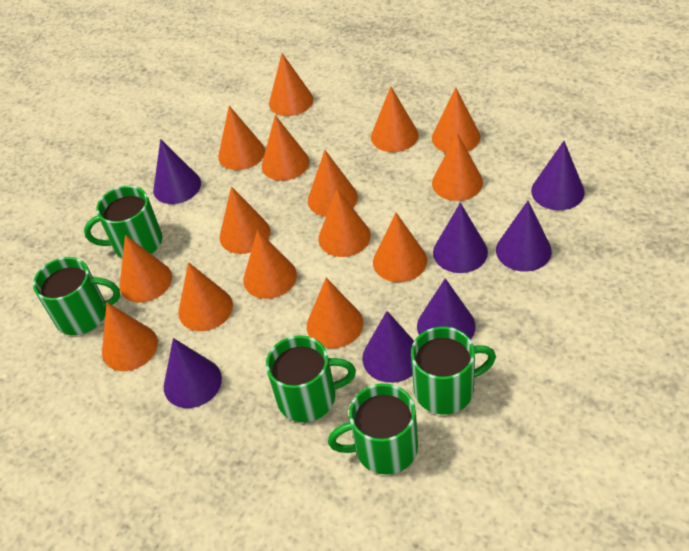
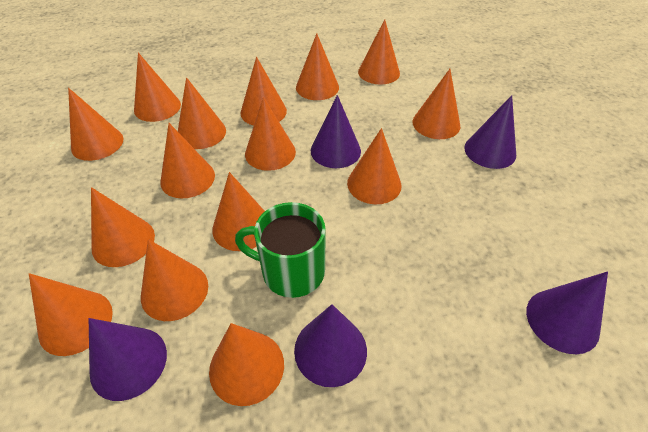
green mug: 5 -> 1
purple cone: 7 -> 5

